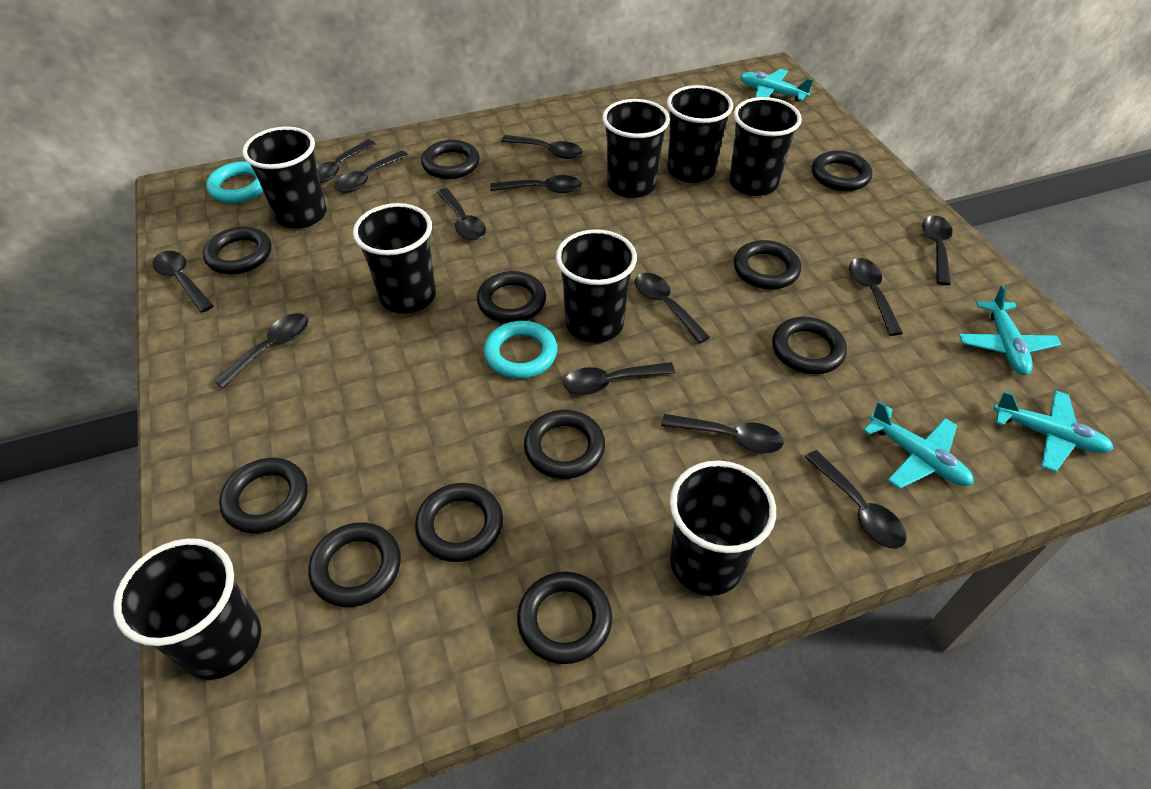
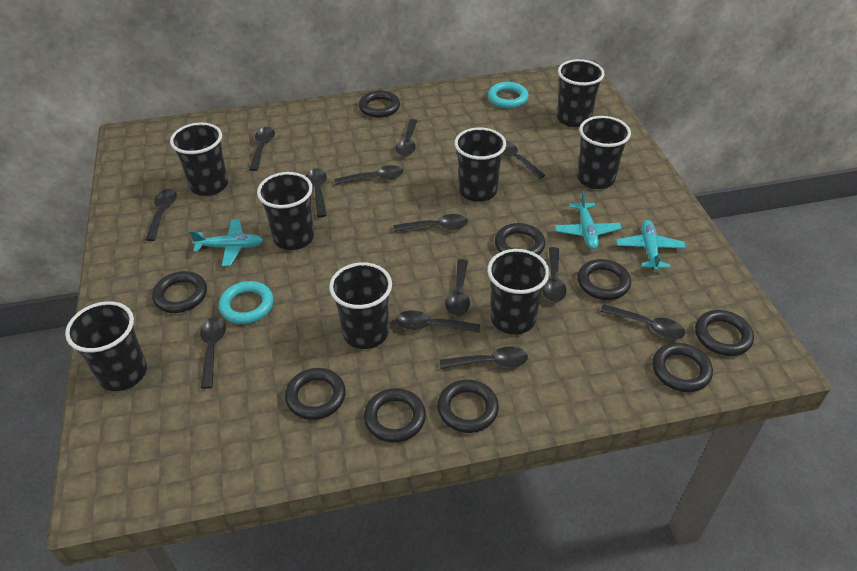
black ring: 11 -> 9
turquoise plane: 4 -> 3

